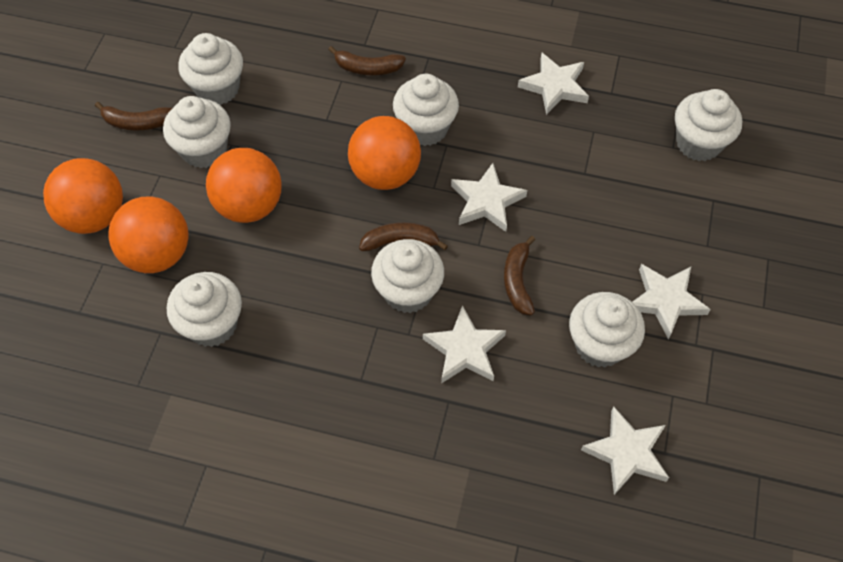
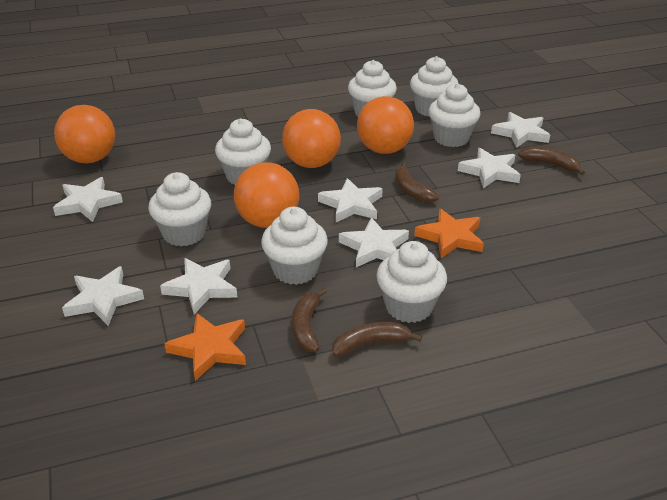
orange star: 0 -> 2
white star: 5 -> 7

